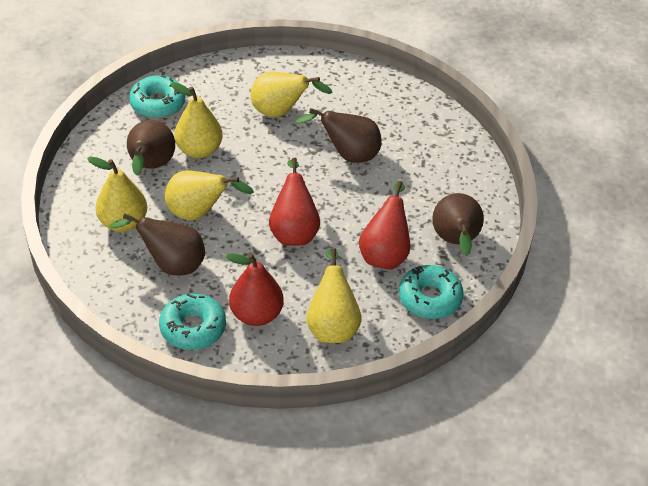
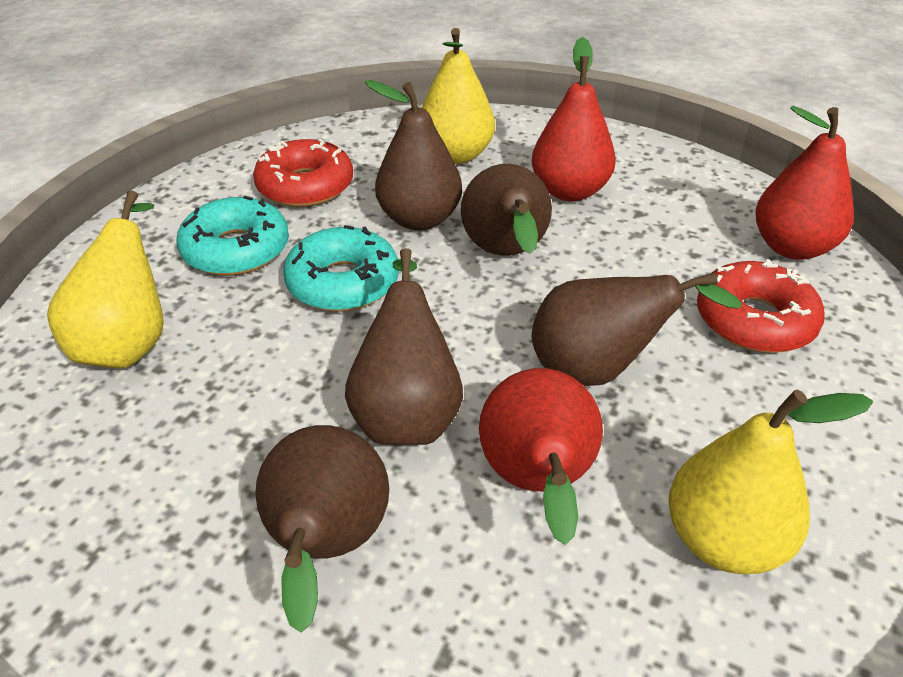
brown pear: 4 -> 5
red donut: 0 -> 2
turquoise donut: 3 -> 2
yellow pear: 5 -> 3

